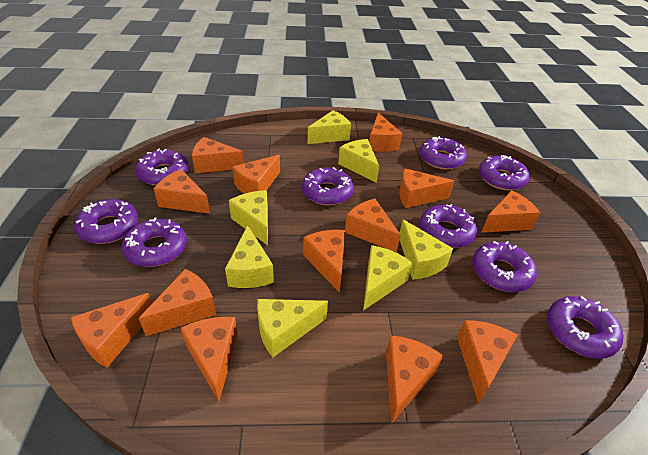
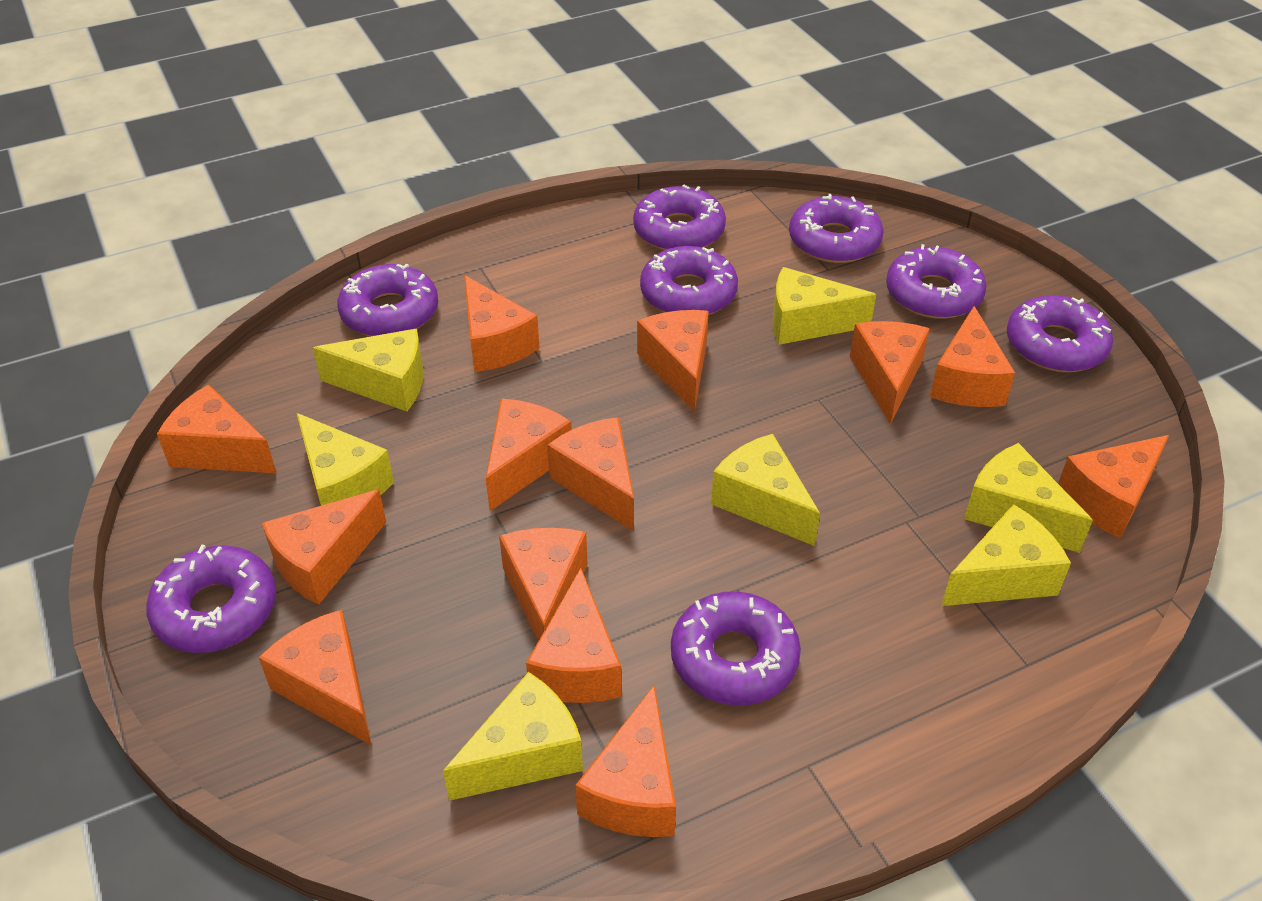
purple donut: 9 -> 8

